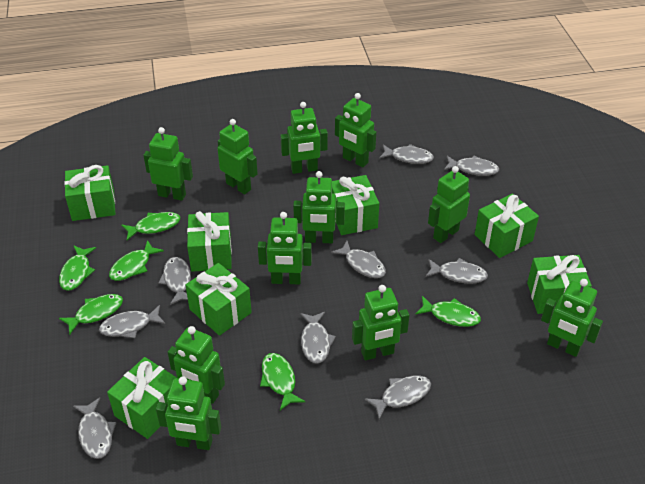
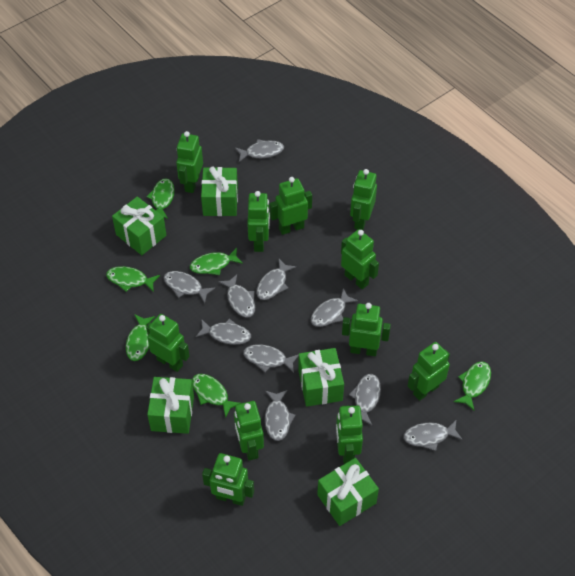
green gift: 7 -> 5
grey fish: 9 -> 10

